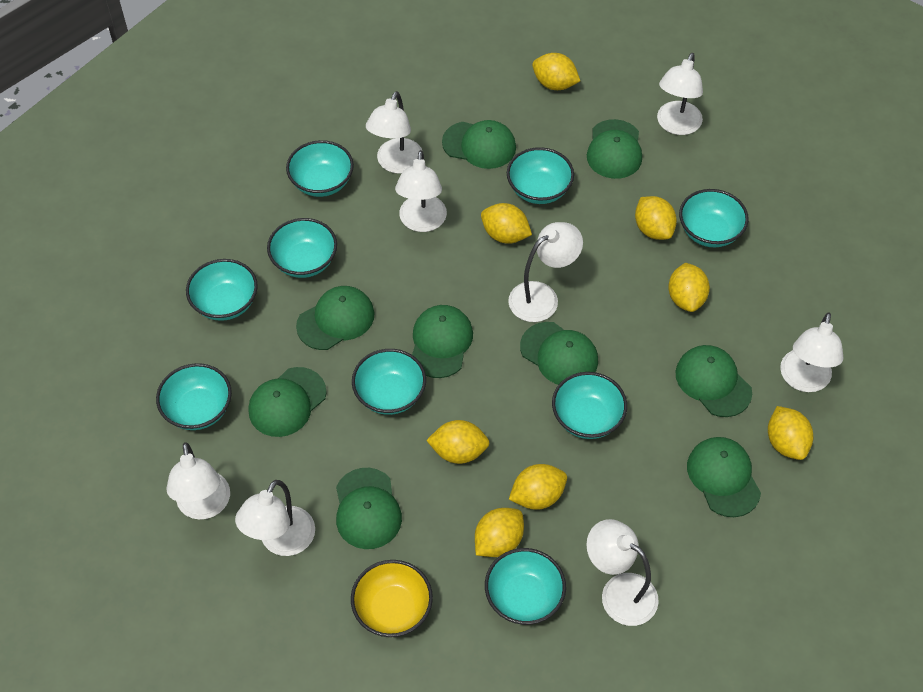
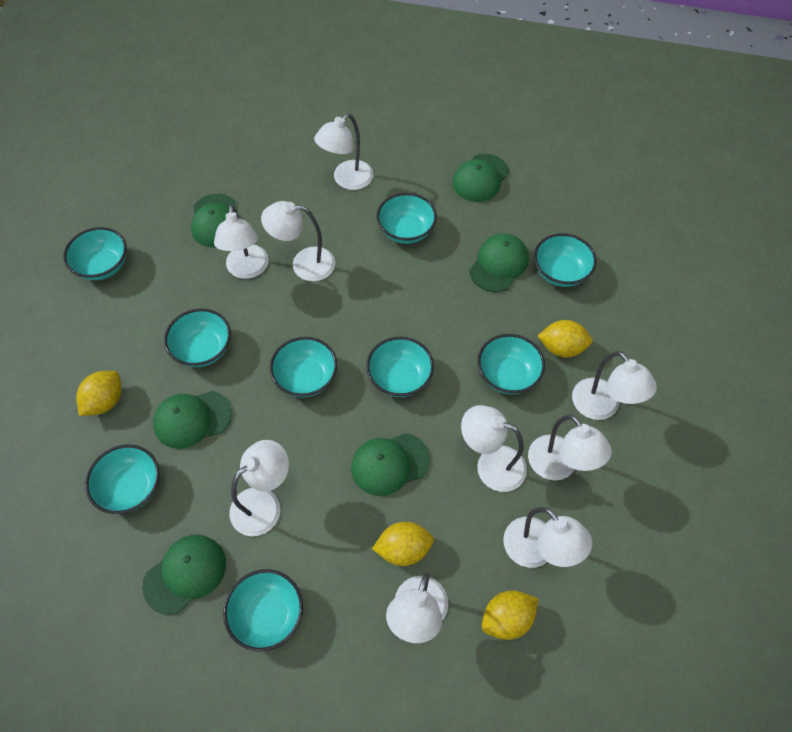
green cap: 9 -> 6
white lamp: 8 -> 9
yellow bowl: 1 -> 0
yellow lemon: 8 -> 4

